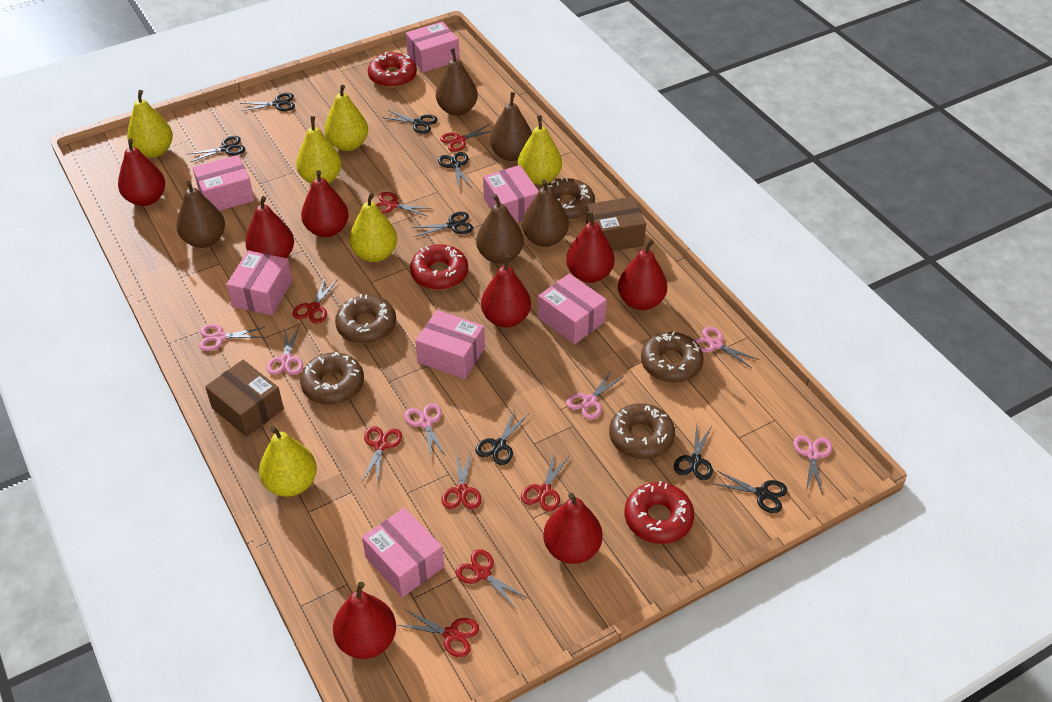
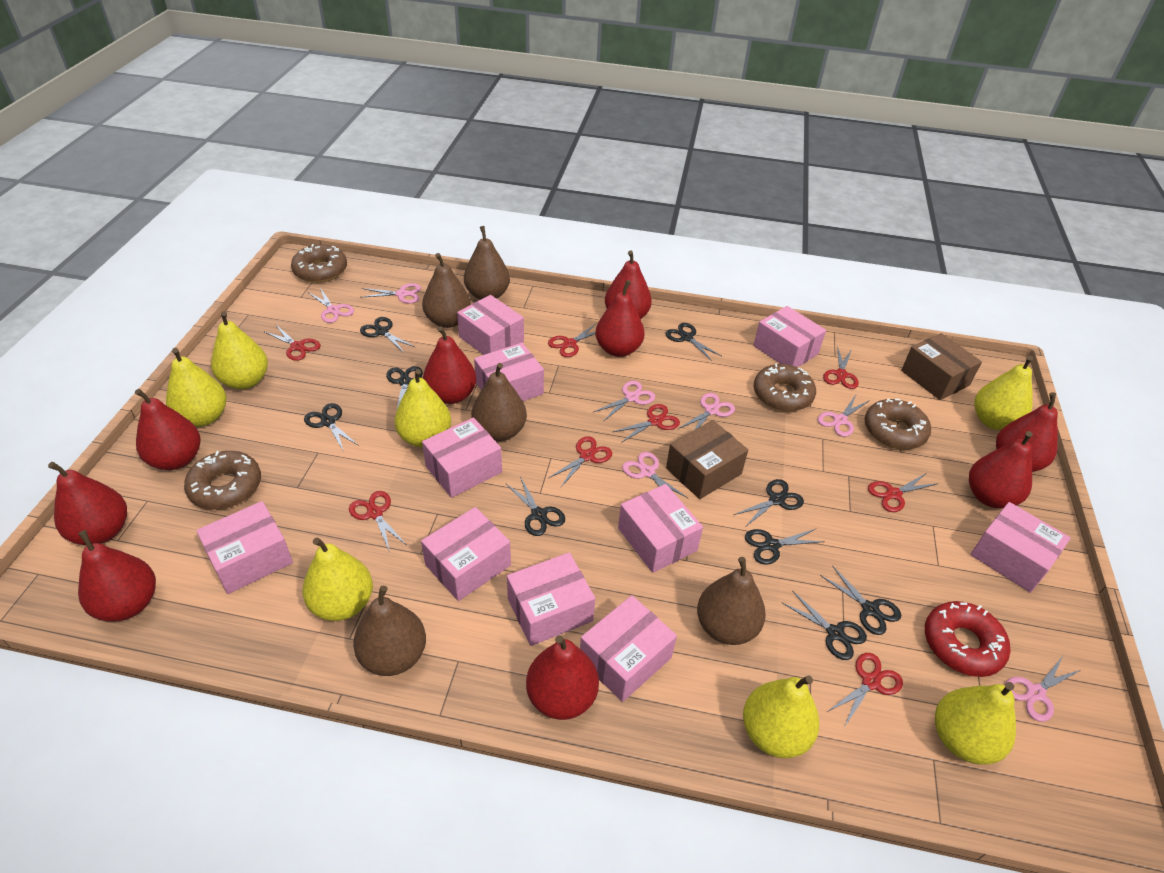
black scissors: 8 -> 9
brown donut: 5 -> 4
pink box: 7 -> 10
pink scissors: 6 -> 7
red donut: 3 -> 1
red pear: 8 -> 9
yellow pear: 6 -> 7

